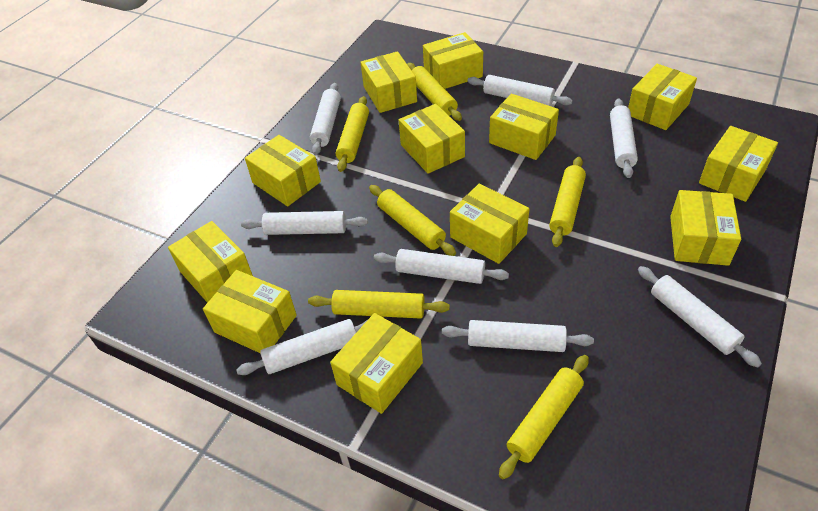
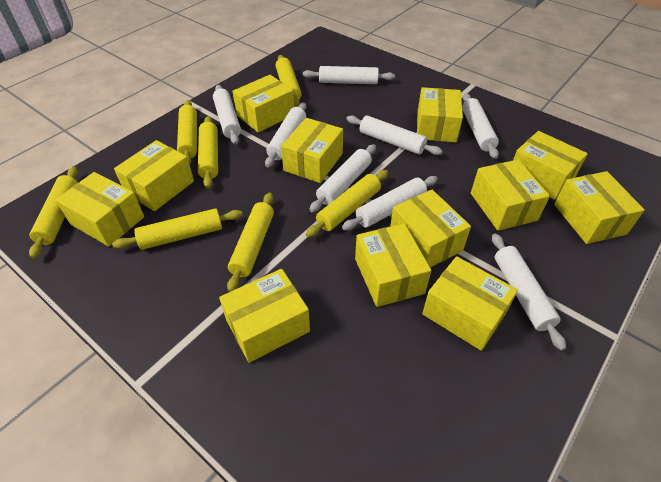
yellow rolling pin: 6 -> 7

